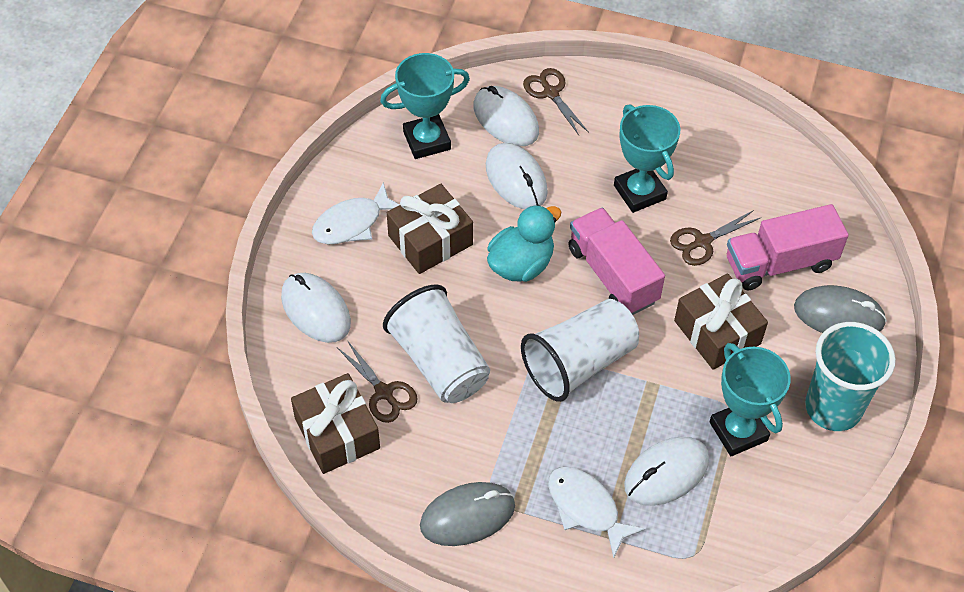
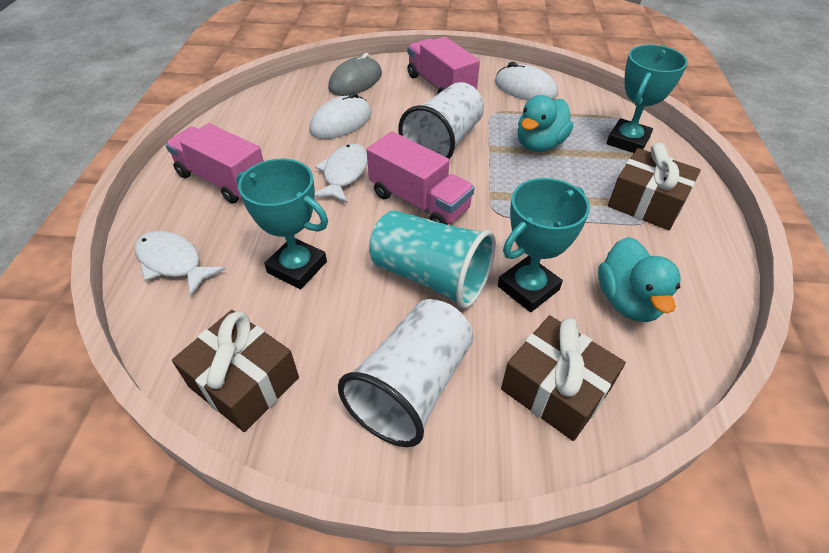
brown scissors: 3 -> 0
grey mouse: 2 -> 1
pink truck: 2 -> 3
turquoise duck: 1 -> 2
white mouse: 4 -> 2

